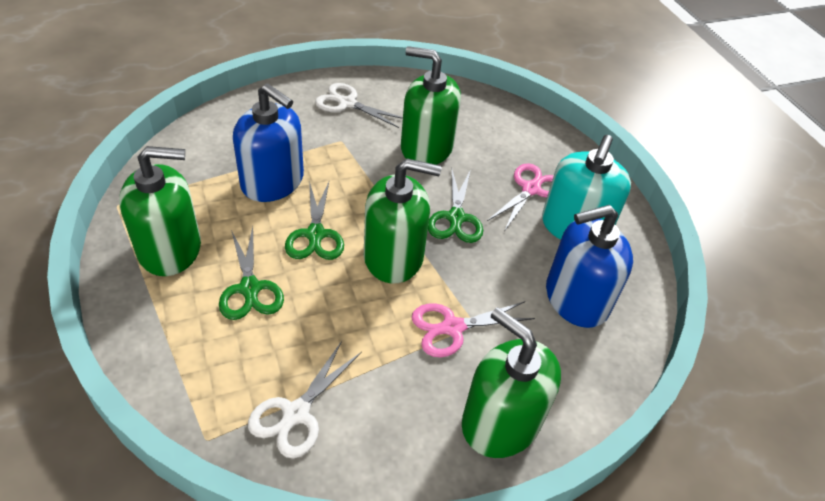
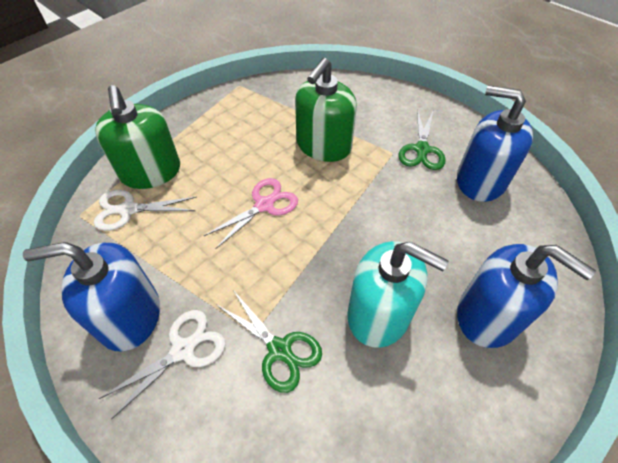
blue soap dispenser: 2 -> 3
green scissors: 3 -> 2
green soap dispenser: 4 -> 2
pink scissors: 2 -> 1

